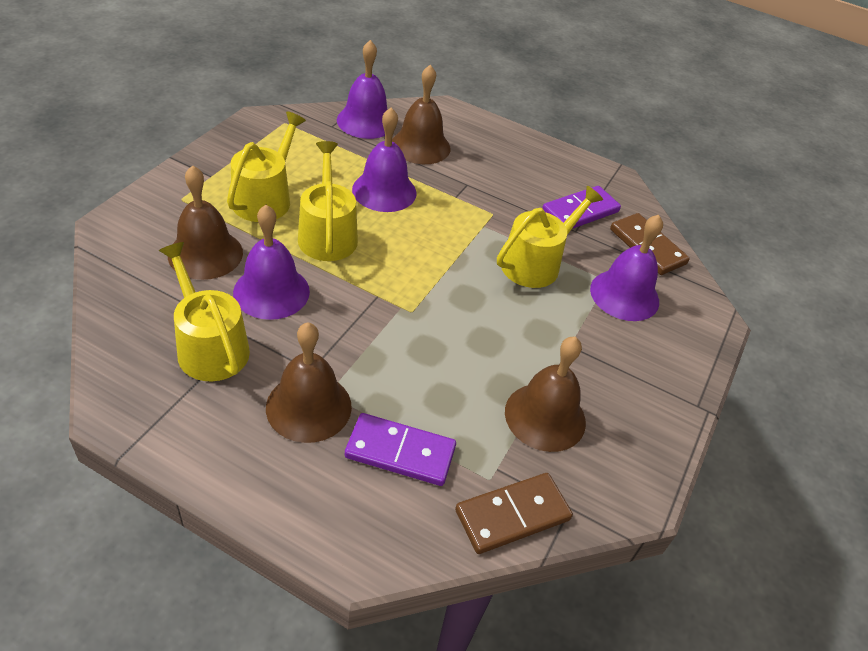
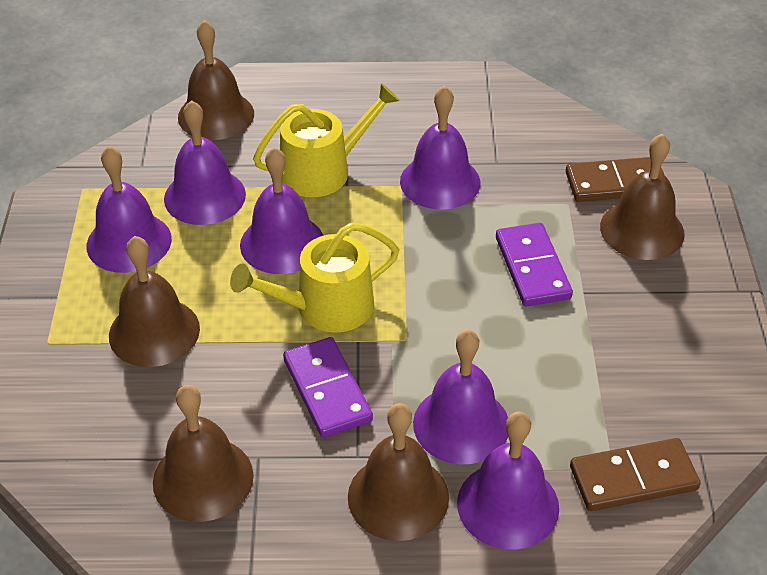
brown bell: 4 -> 5
purple bell: 4 -> 6
yellow watering can: 4 -> 2

